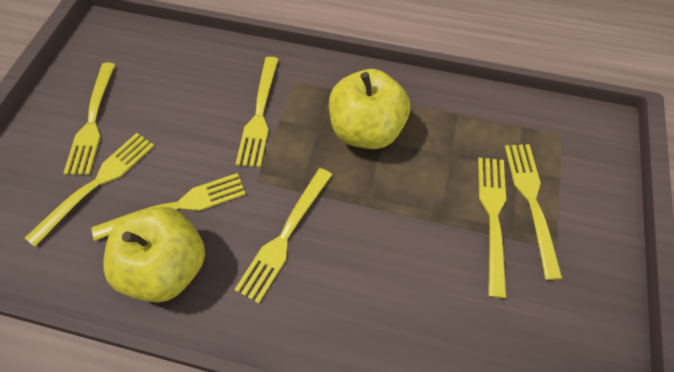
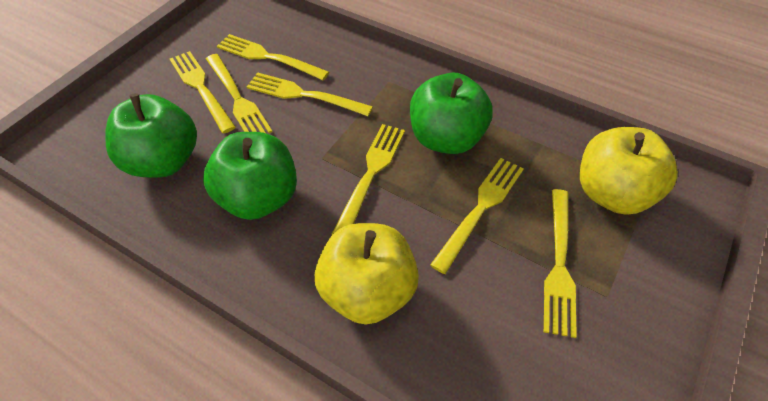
green apple: 0 -> 3

